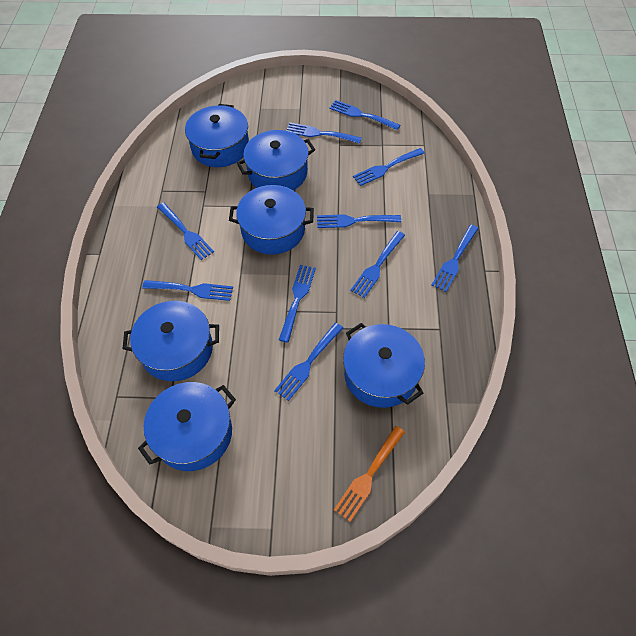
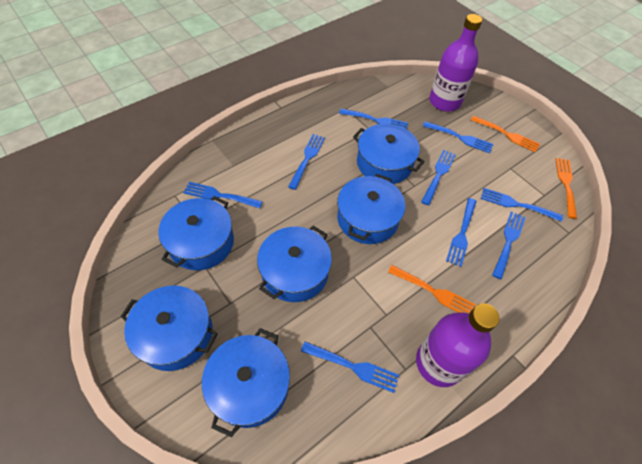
blue fork: 10 -> 9
orange fork: 1 -> 3
purple bottle: 0 -> 2

